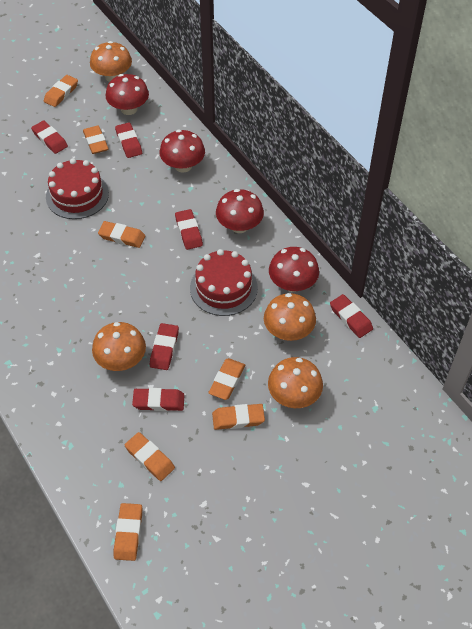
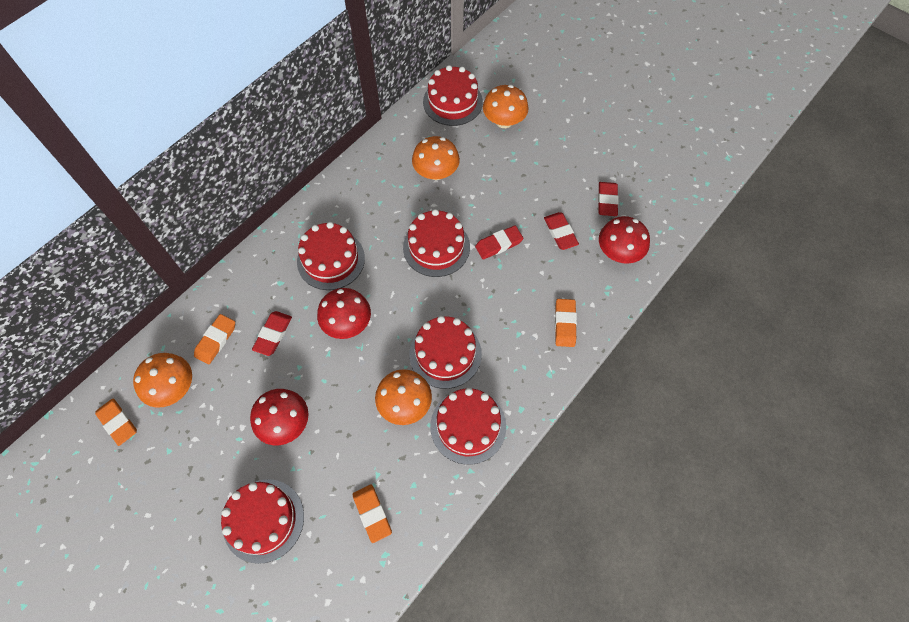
orange eraser: 7 -> 4
red cake: 2 -> 6
red eraser: 6 -> 4
red mushroom: 4 -> 3

